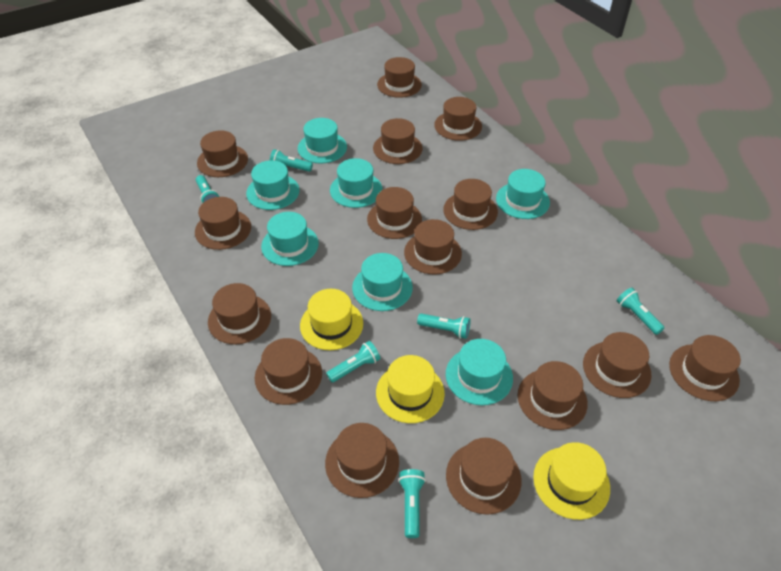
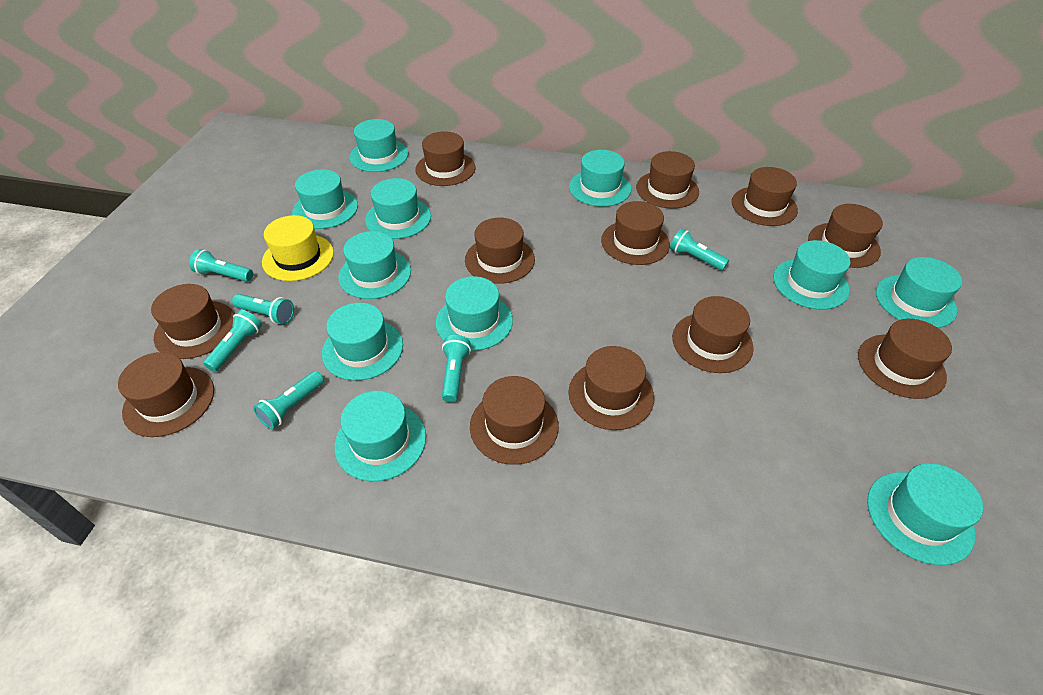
brown hat: 15 -> 12
turquoise hat: 7 -> 11
yellow hat: 3 -> 1

